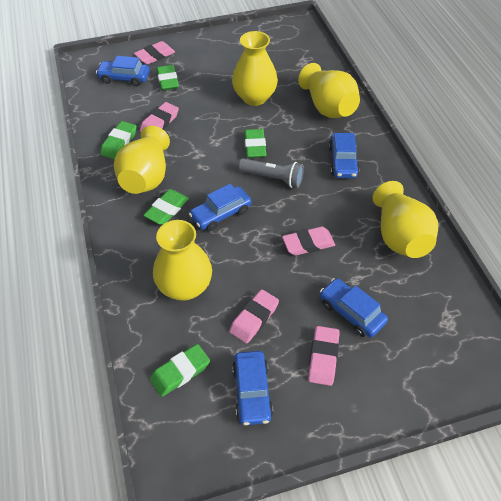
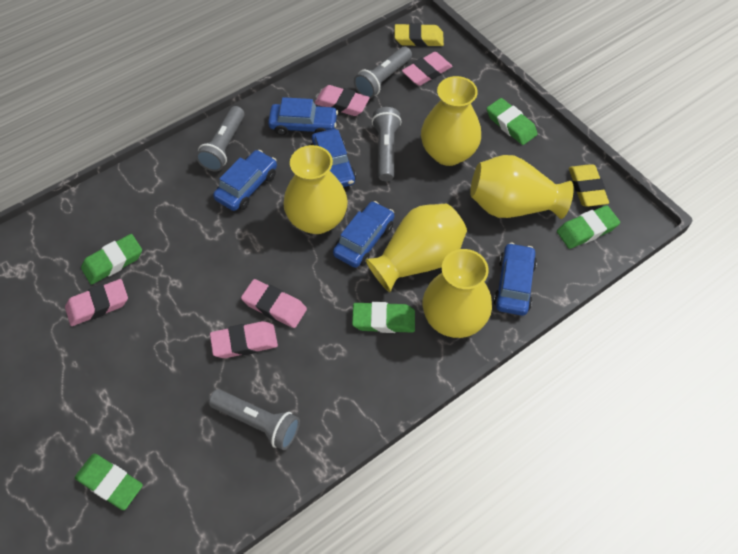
grey flashlight: 1 -> 4
yellow eraser: 0 -> 2

